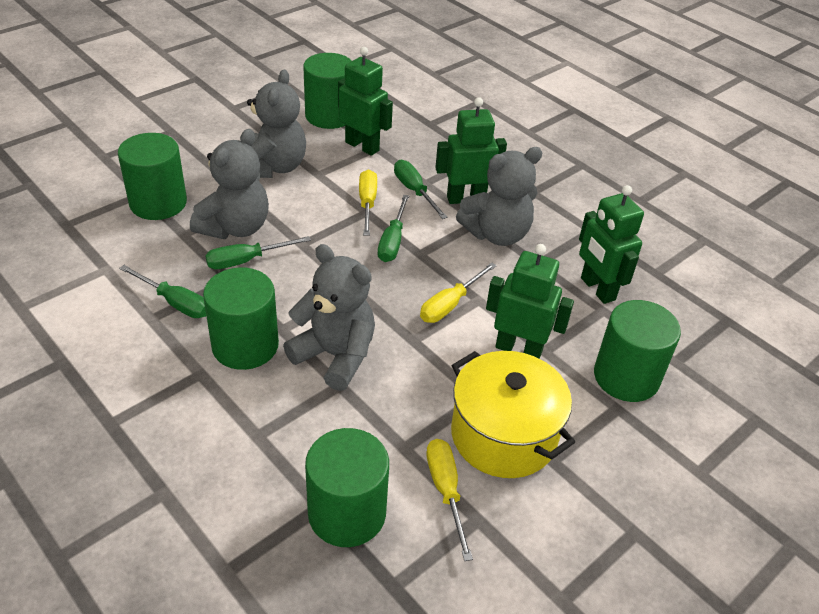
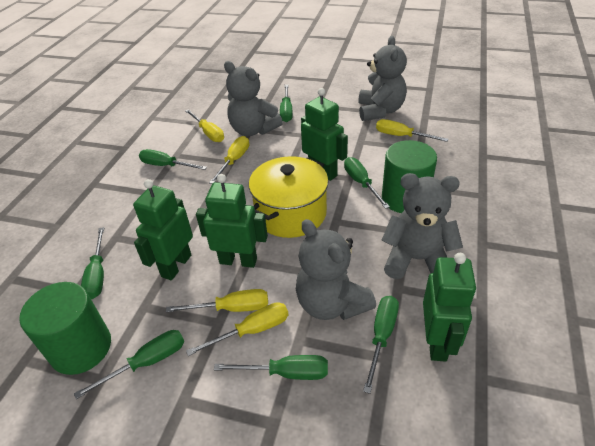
green cylinder: 5 -> 2
green screwdriver: 4 -> 7
yellow screwdriver: 3 -> 5

